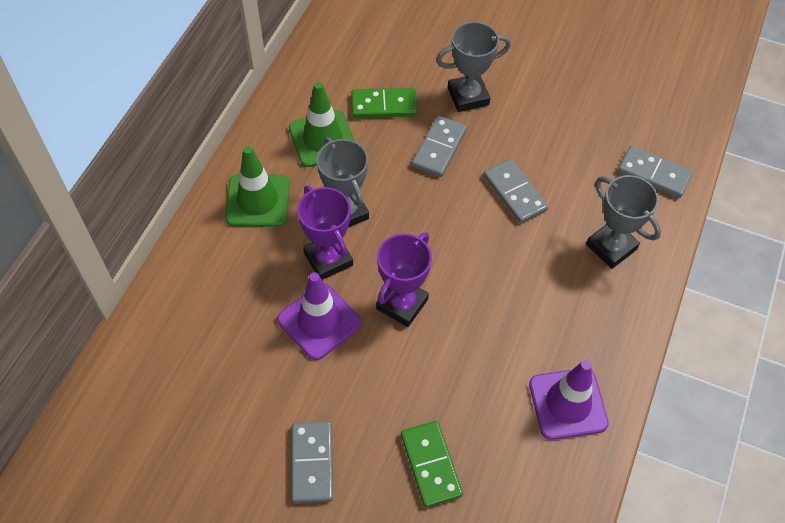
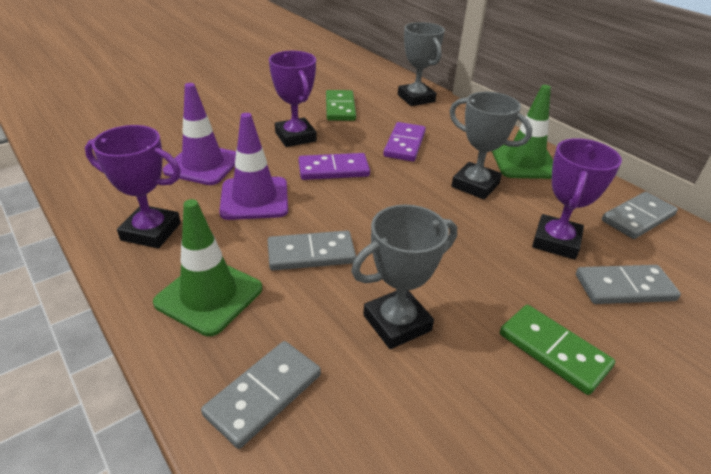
purple domino: 0 -> 2
purple trophy: 2 -> 3

